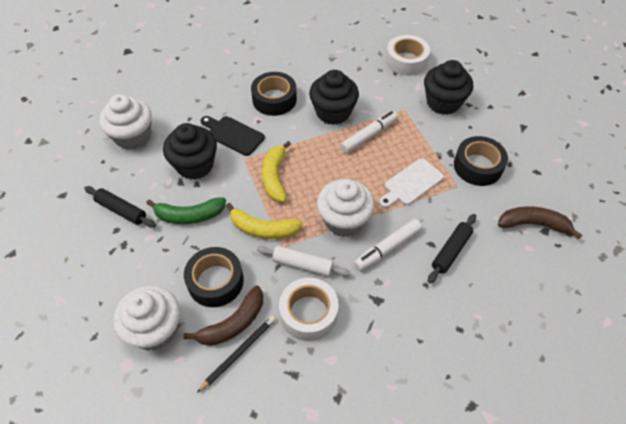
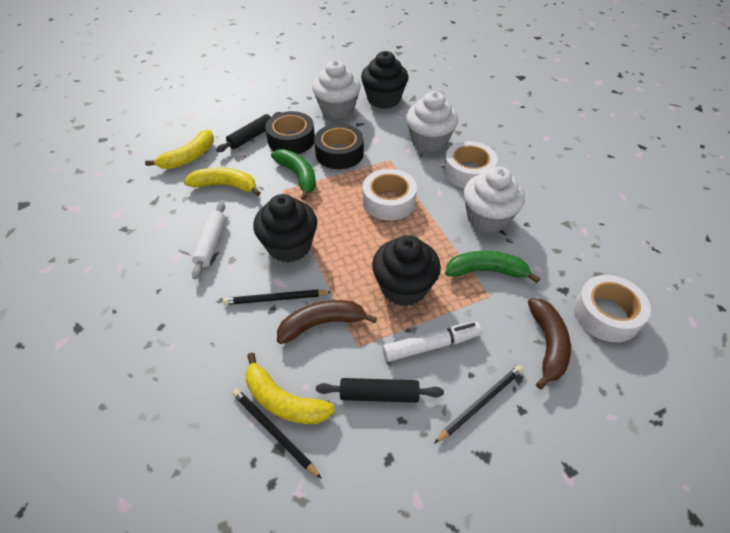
black cutting board: 1 -> 0
black pencil: 1 -> 3
black tape: 3 -> 2
green banana: 1 -> 2
white cutting board: 1 -> 0
white marker: 2 -> 1
white tape: 2 -> 3
yellow banana: 2 -> 3

